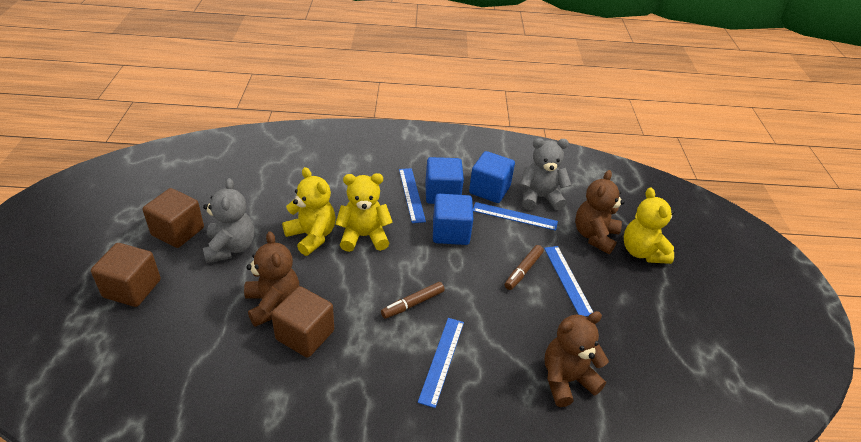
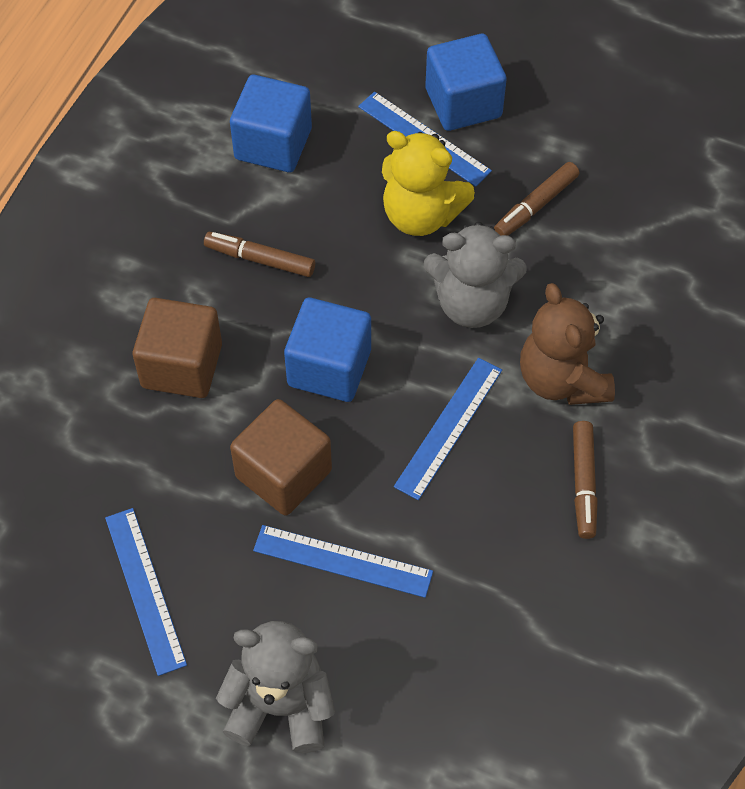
brown cube: 3 -> 2
brown marker: 2 -> 3
brown teddy bear: 3 -> 1
yellow teddy bear: 3 -> 1

